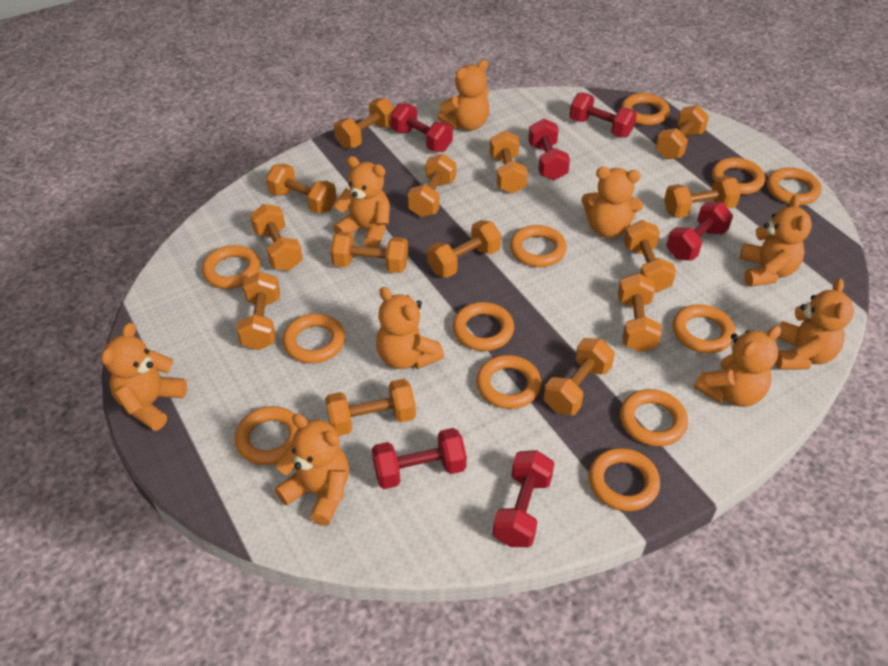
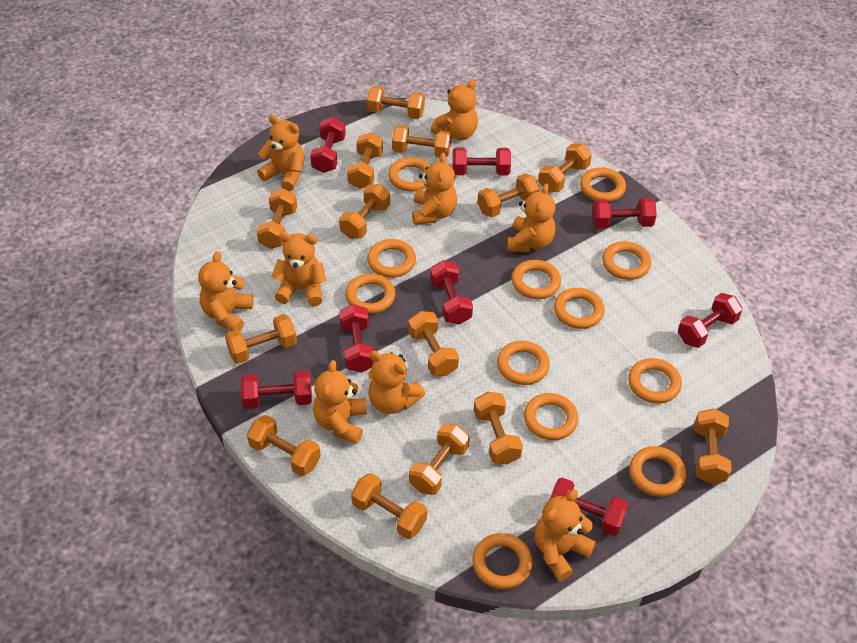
red dumbbell: 6 -> 8

